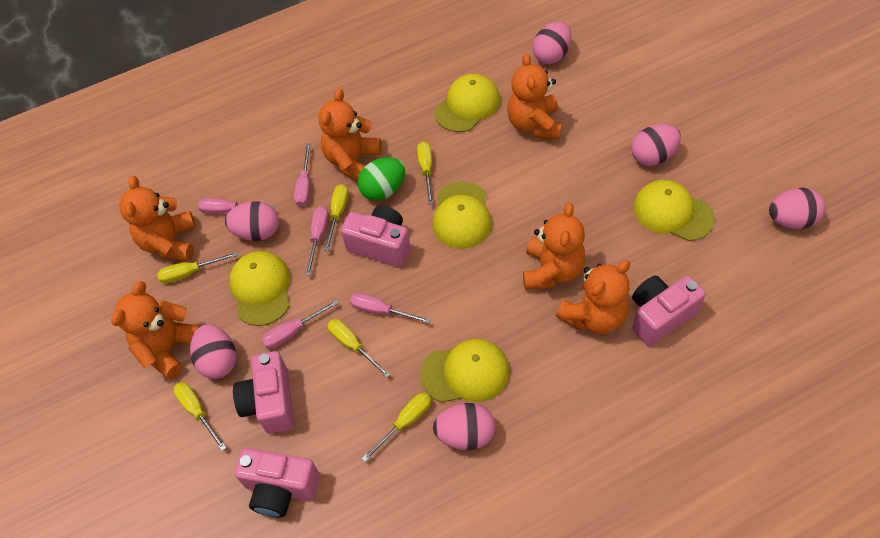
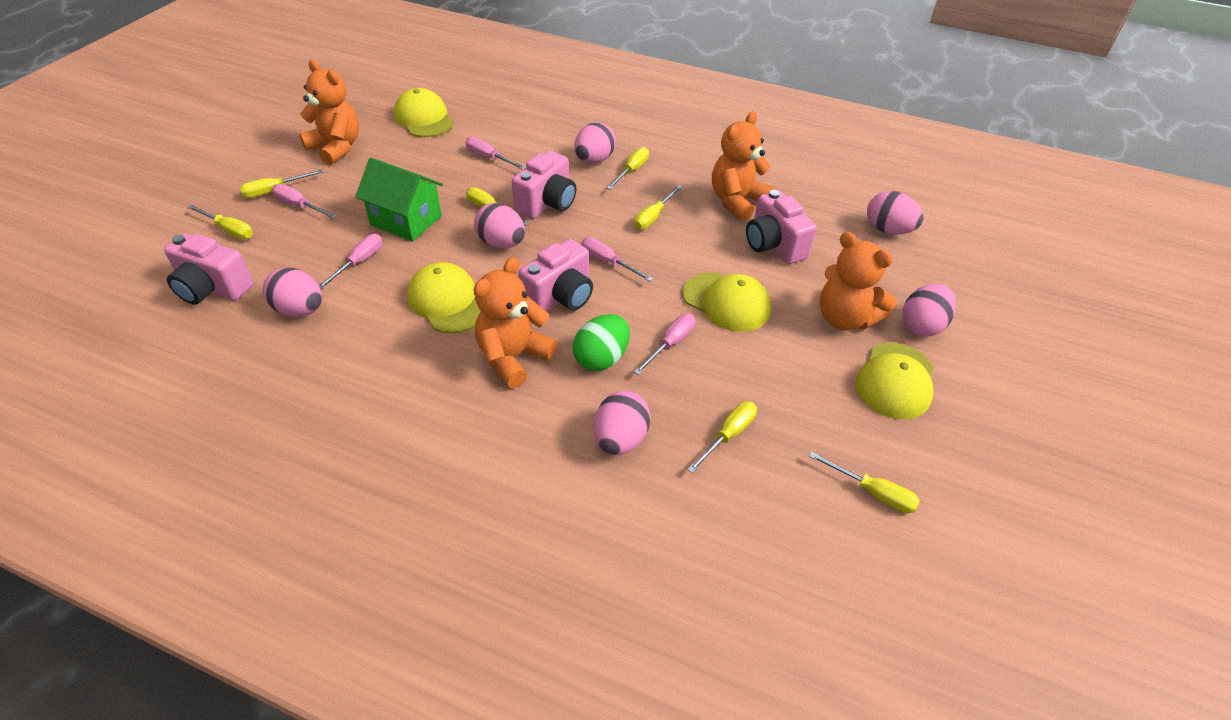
green house: 0 -> 1
orange teddy bear: 6 -> 4
yellow cap: 5 -> 4
yellow screwdriver: 6 -> 7

